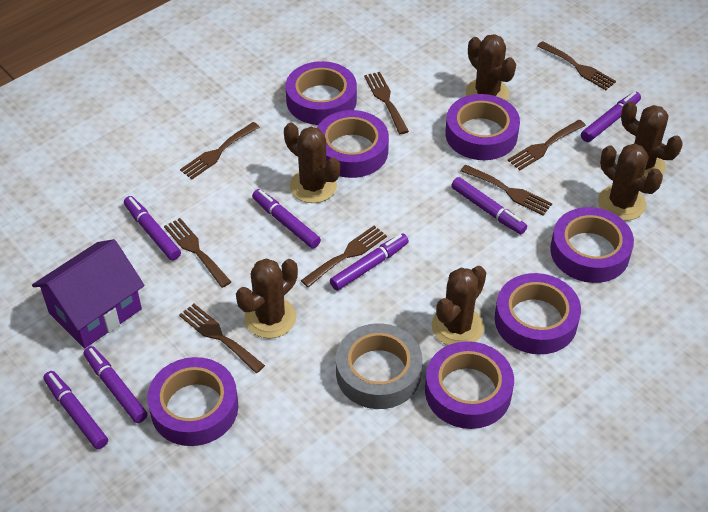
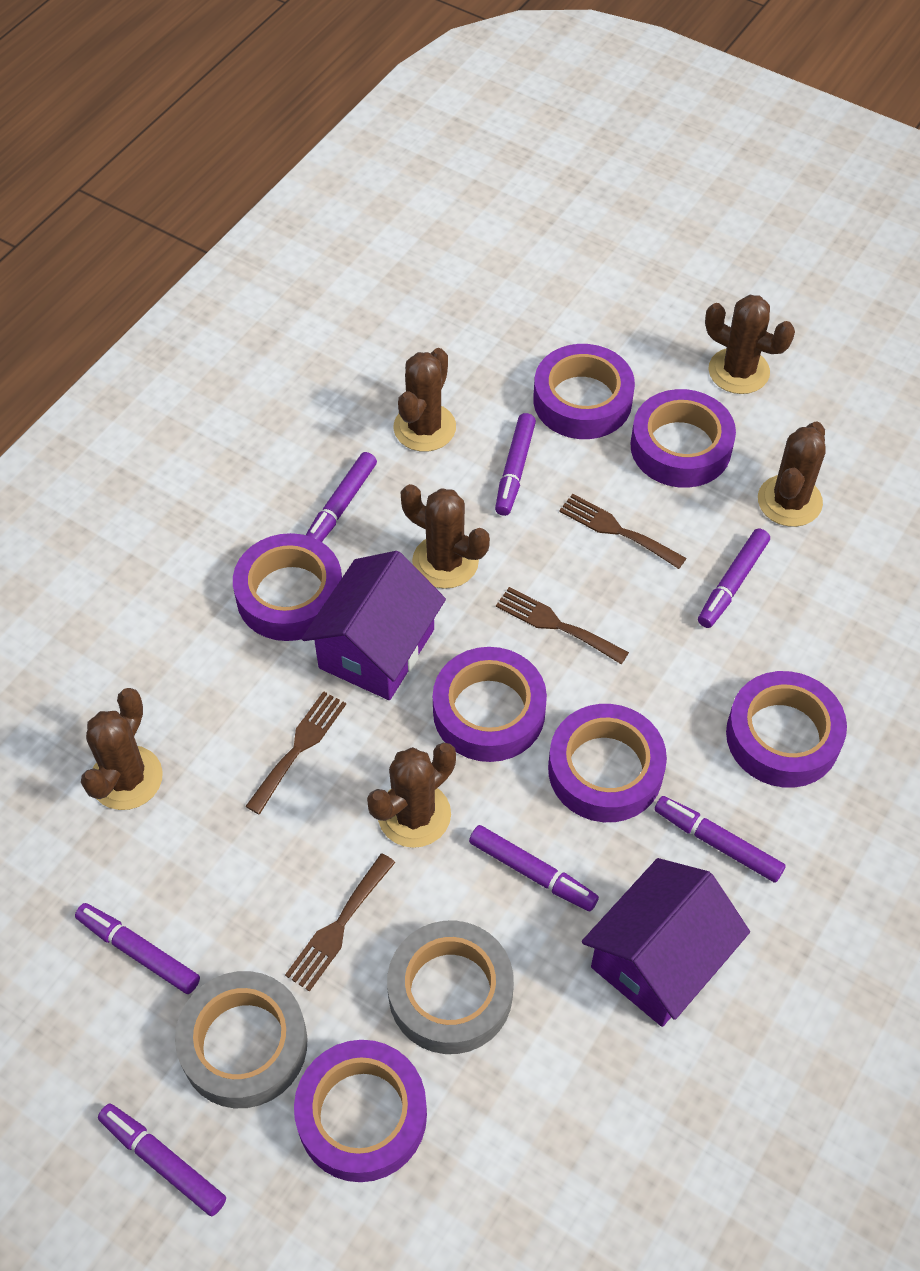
brown fork: 8 -> 4
grey tape: 1 -> 2
purple house: 1 -> 2

